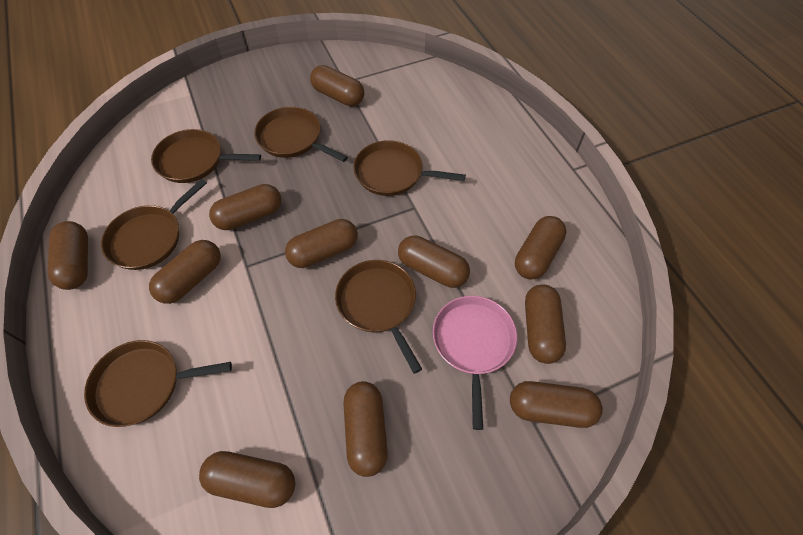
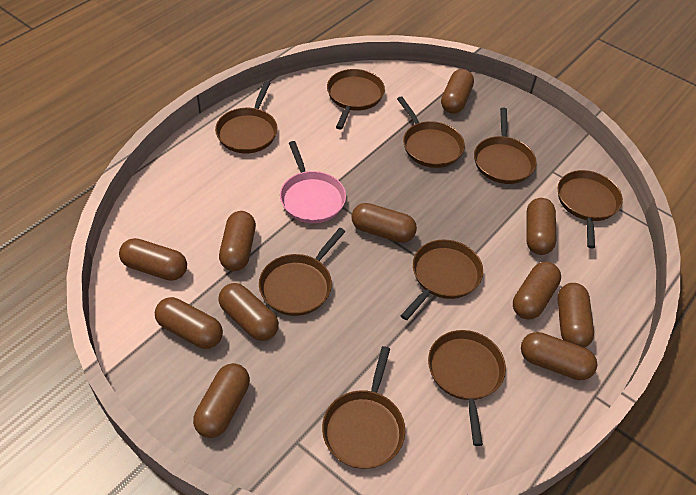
brown pan: 6 -> 9

